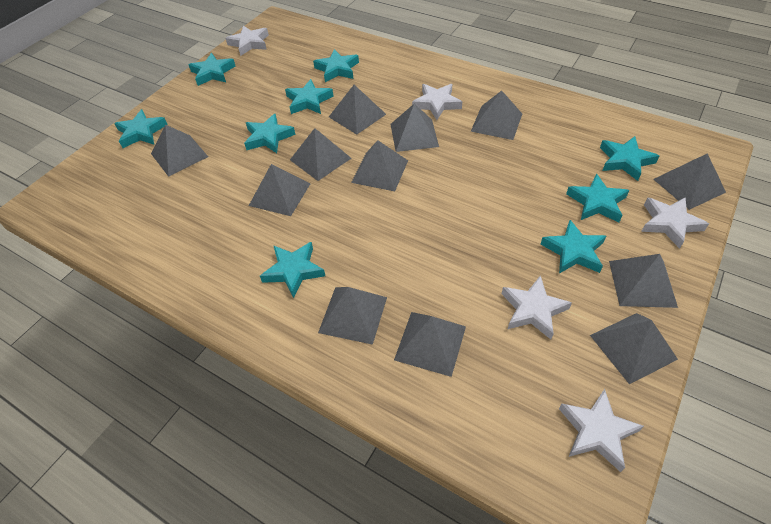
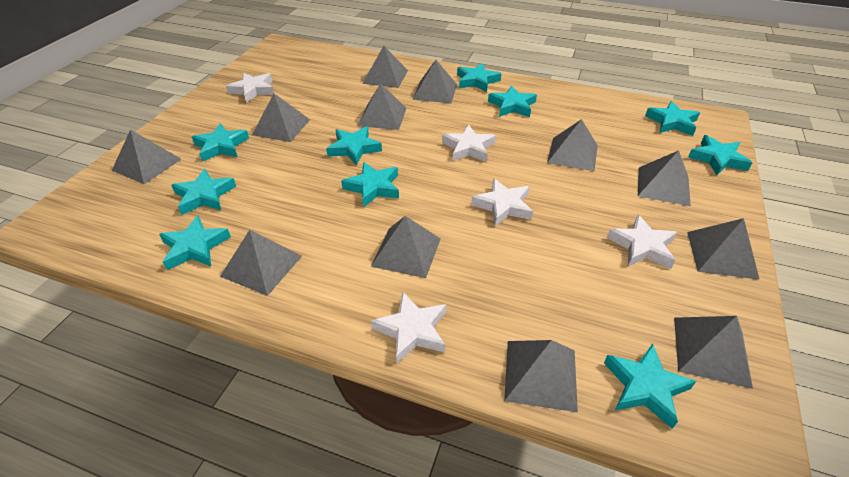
turquoise star: 9 -> 10

